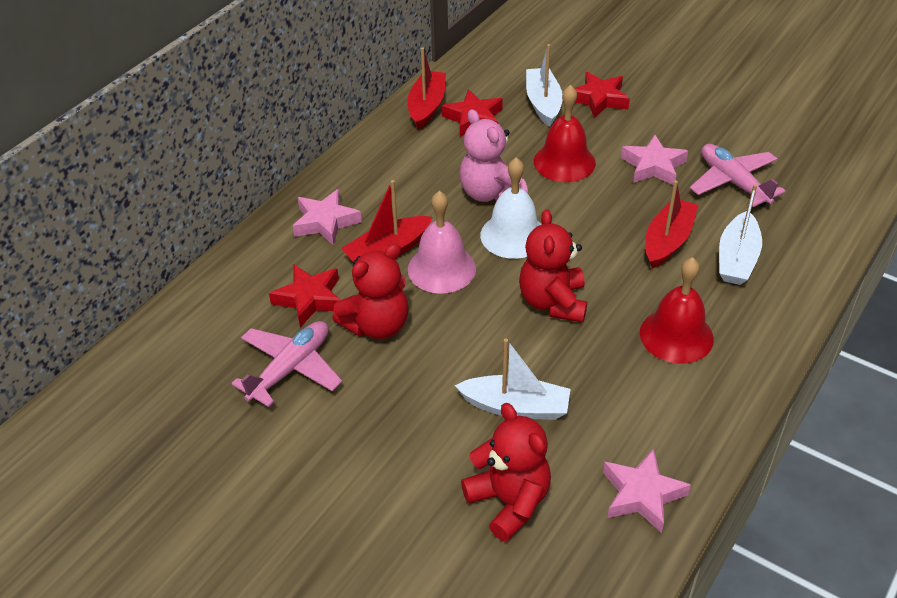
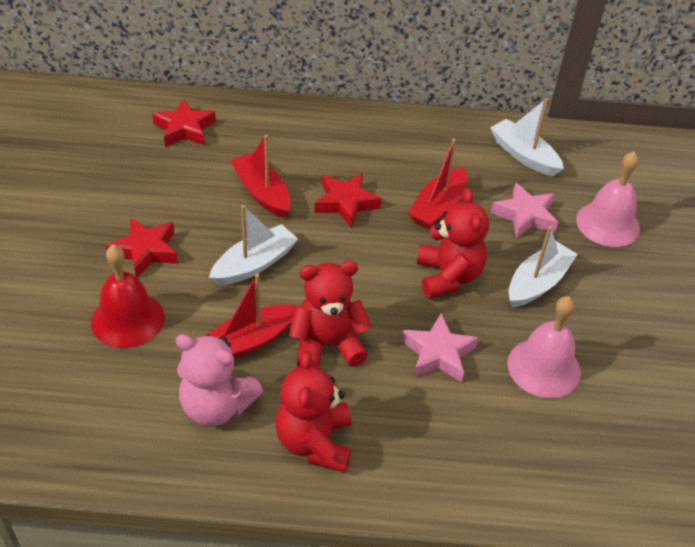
pink bell: 1 -> 2
pink plane: 2 -> 0
pink star: 3 -> 2
red bell: 2 -> 1
white bell: 1 -> 0

